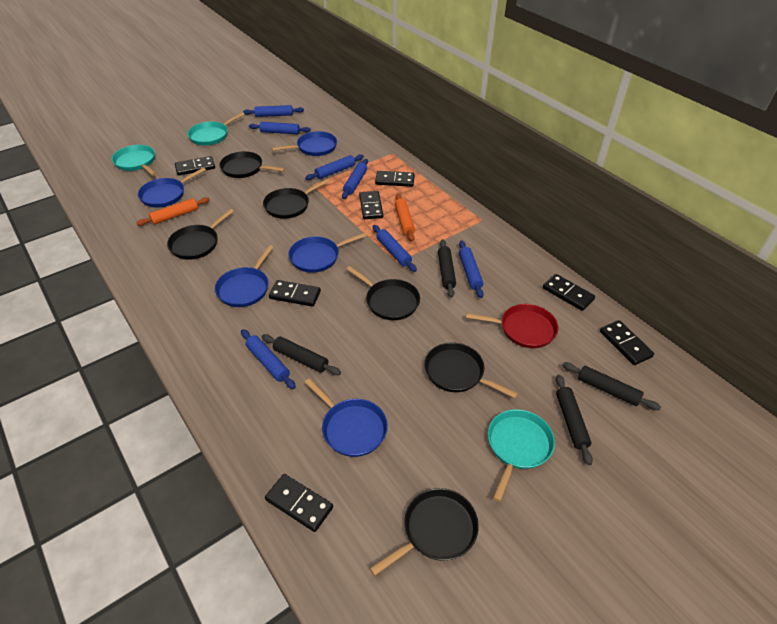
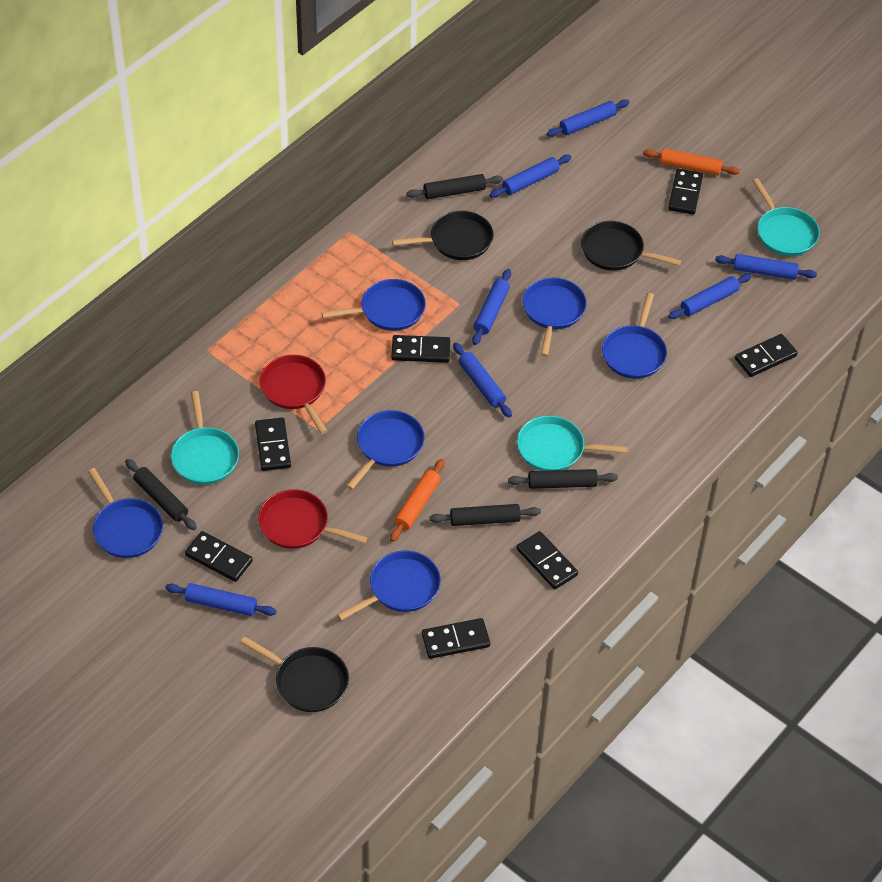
black pan: 6 -> 3
blue pan: 5 -> 6
red pan: 1 -> 2

